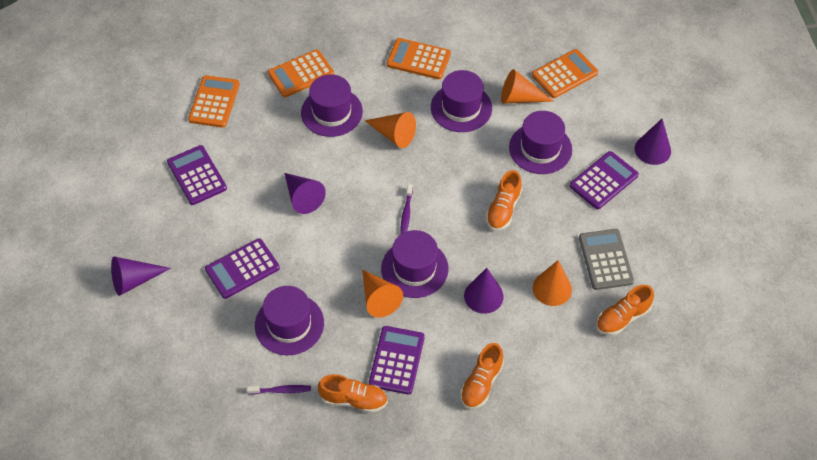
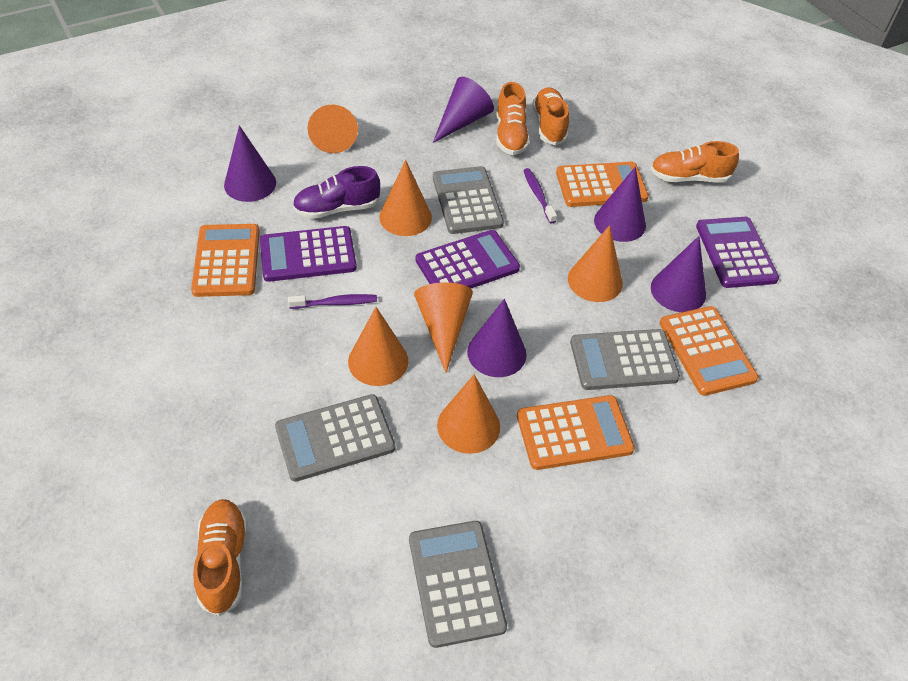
grey calculator: 1 -> 4
orange cone: 4 -> 6
purple calculator: 4 -> 3
purple cone: 4 -> 5
purple hat: 5 -> 0
purple shoe: 0 -> 1

